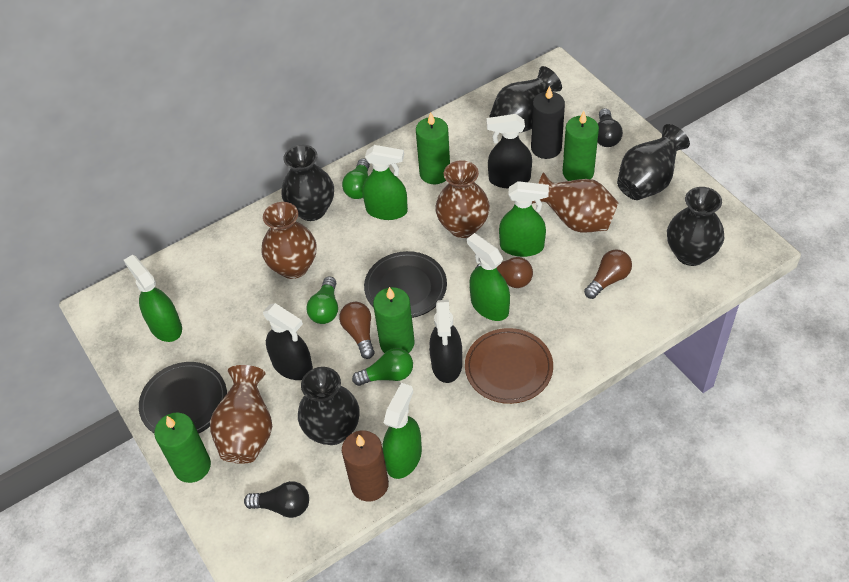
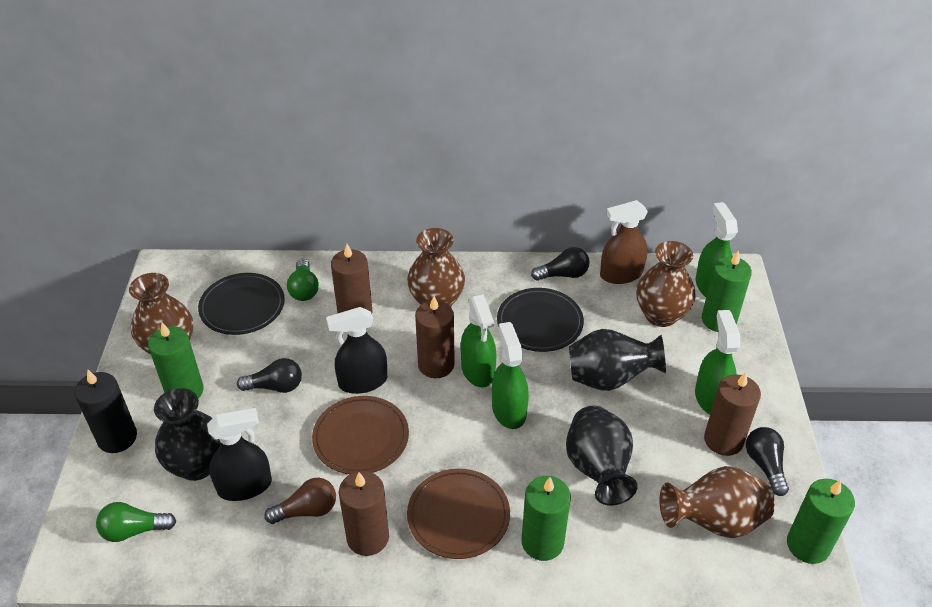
black light bulb: 2 -> 3
black spray bottle: 3 -> 2
black vase: 5 -> 3
brown candle: 1 -> 4
brown light bulb: 3 -> 1
brown plate: 1 -> 2
brown spray bottle: 0 -> 1
green light bulb: 3 -> 2
green spray bottle: 5 -> 4

